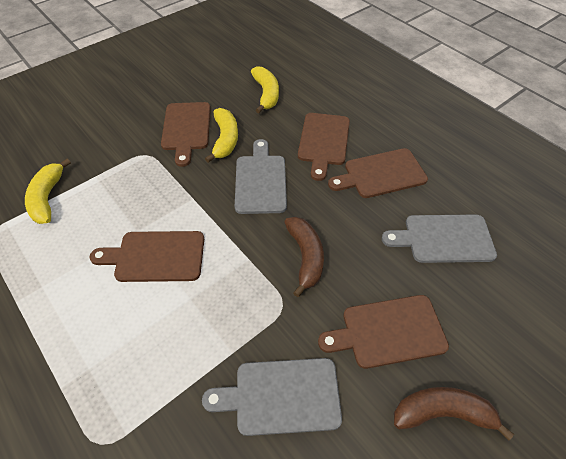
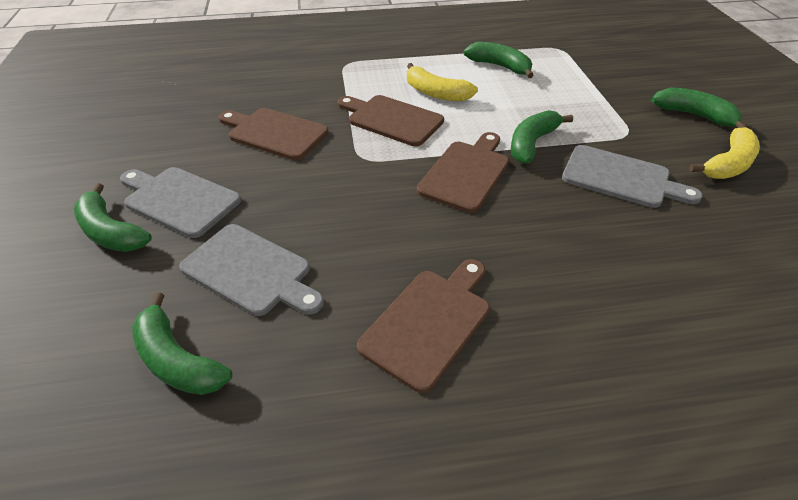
brown banana: 2 -> 0
brown cutting board: 5 -> 4
green banana: 0 -> 5
yellow banana: 3 -> 2

